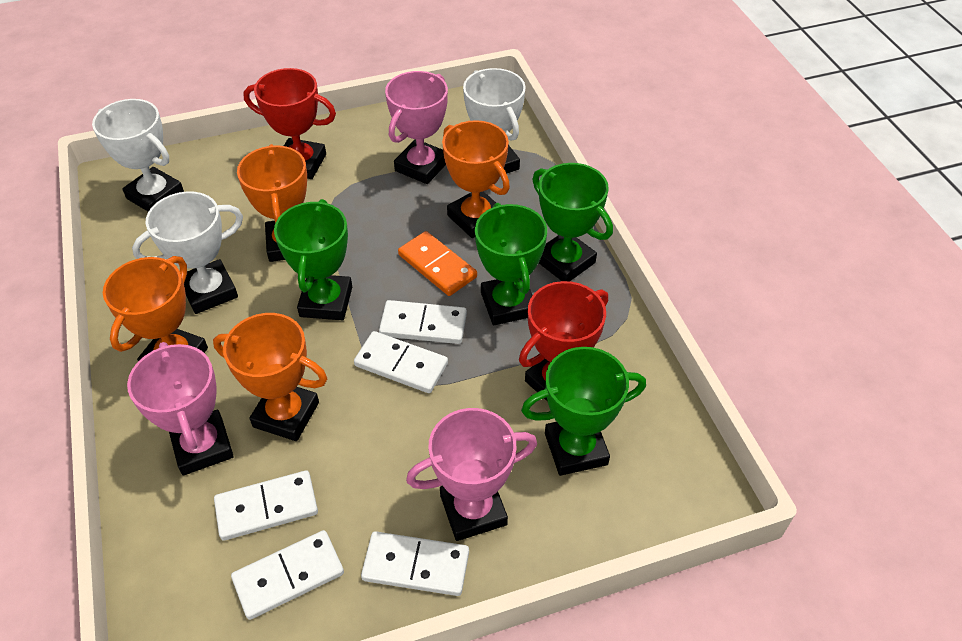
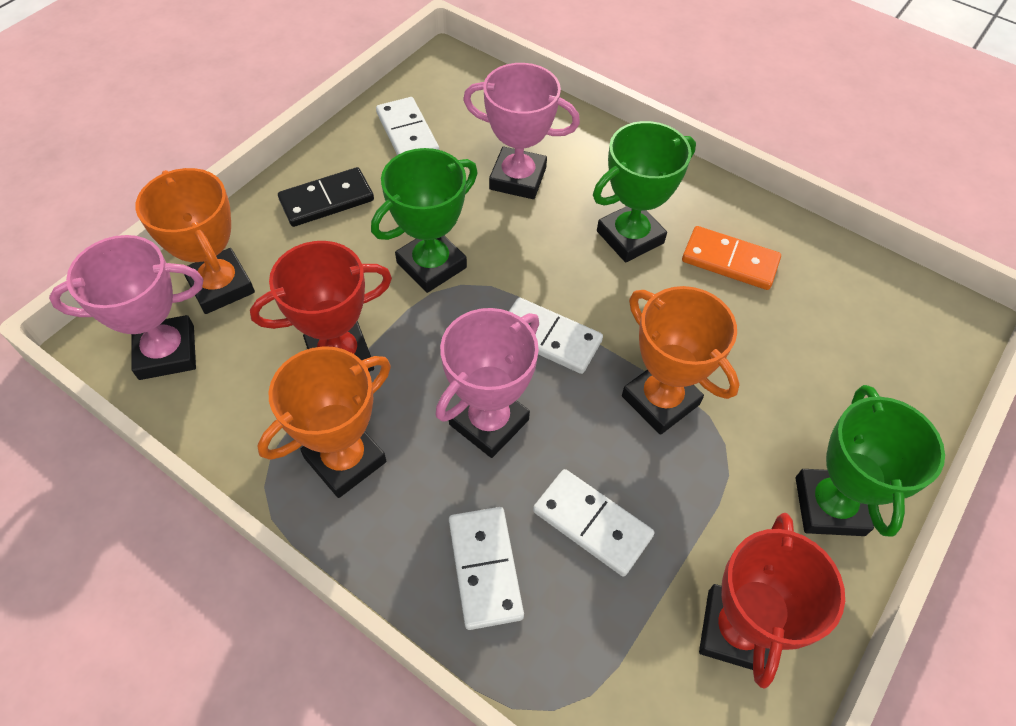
black domino: 0 -> 1
green trophy: 4 -> 3
orange trophy: 4 -> 3
white domino: 5 -> 4
white trophy: 3 -> 0

